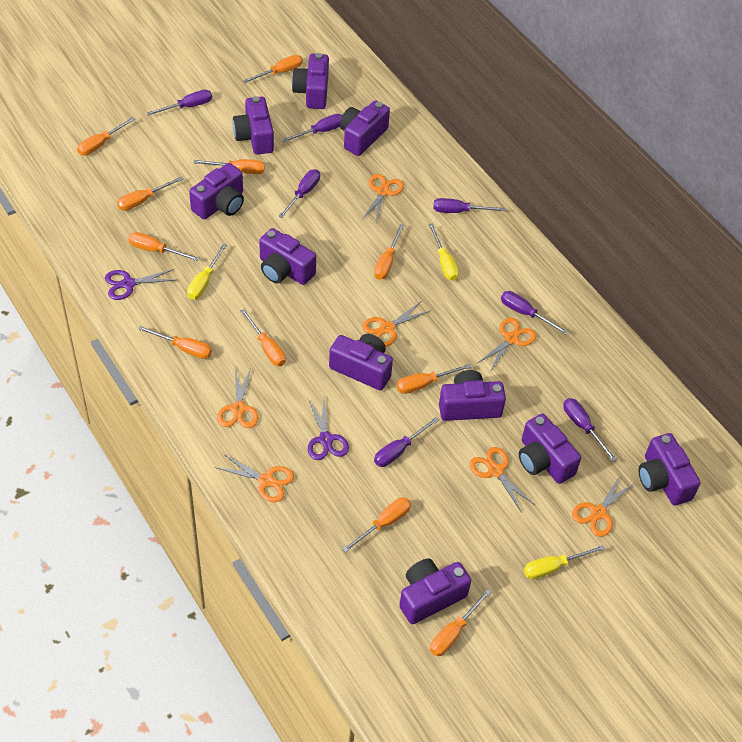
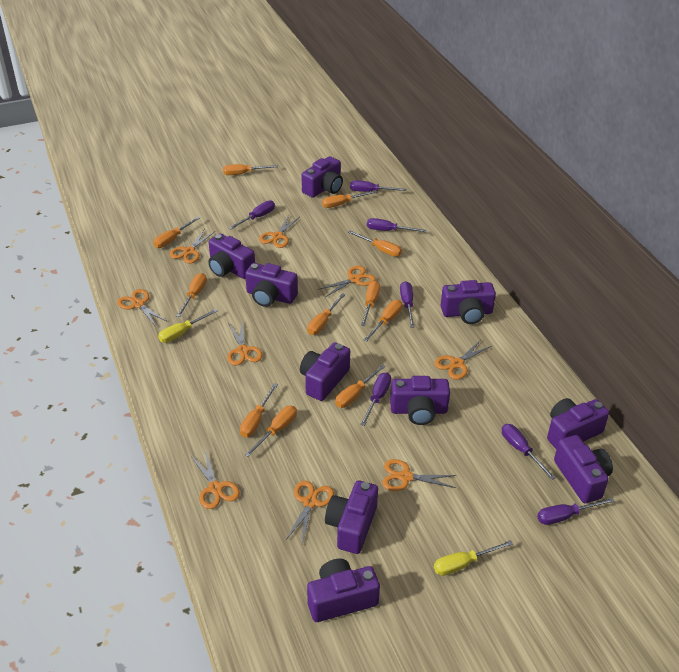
orange scissors: 7 -> 9
purple scissors: 2 -> 0
yellow screwdriver: 3 -> 2

